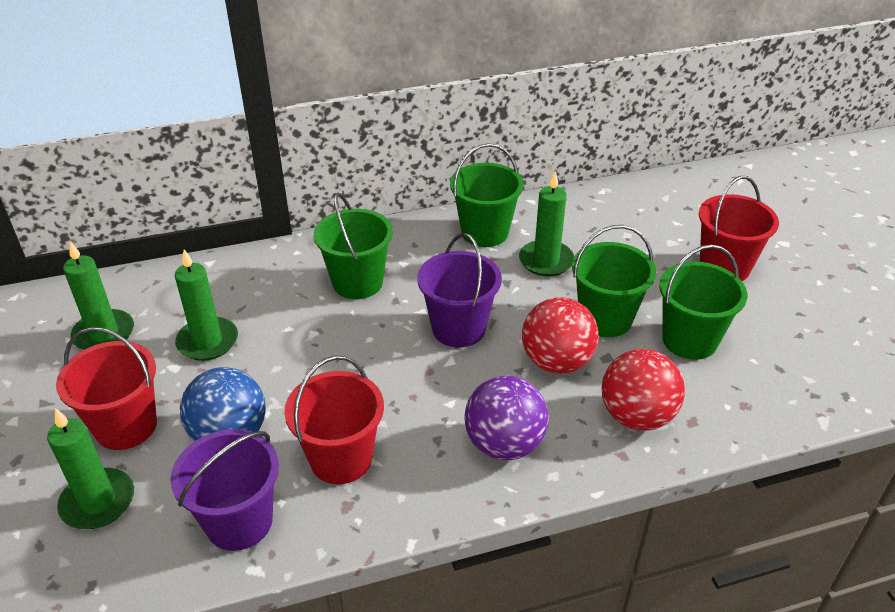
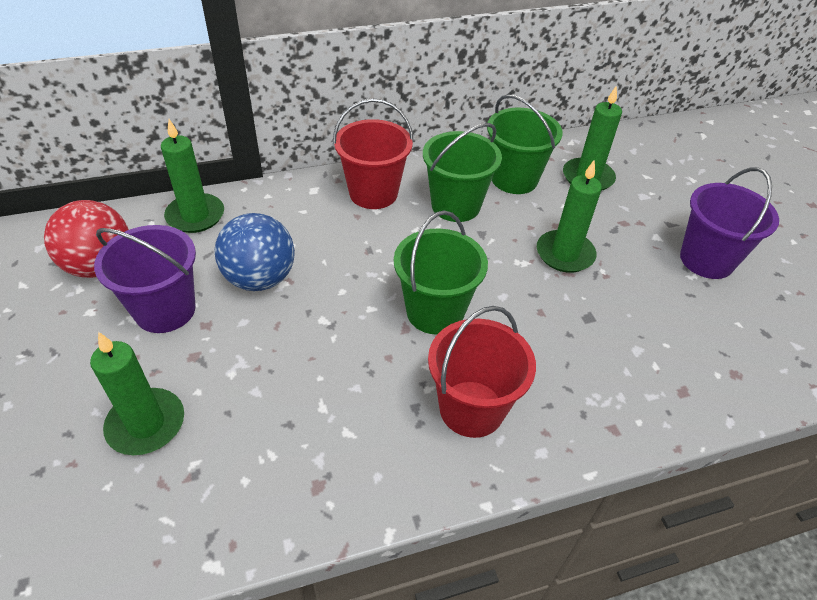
green bucket: 4 -> 3
purple ball: 1 -> 0
red ball: 2 -> 1
red bucket: 3 -> 2

